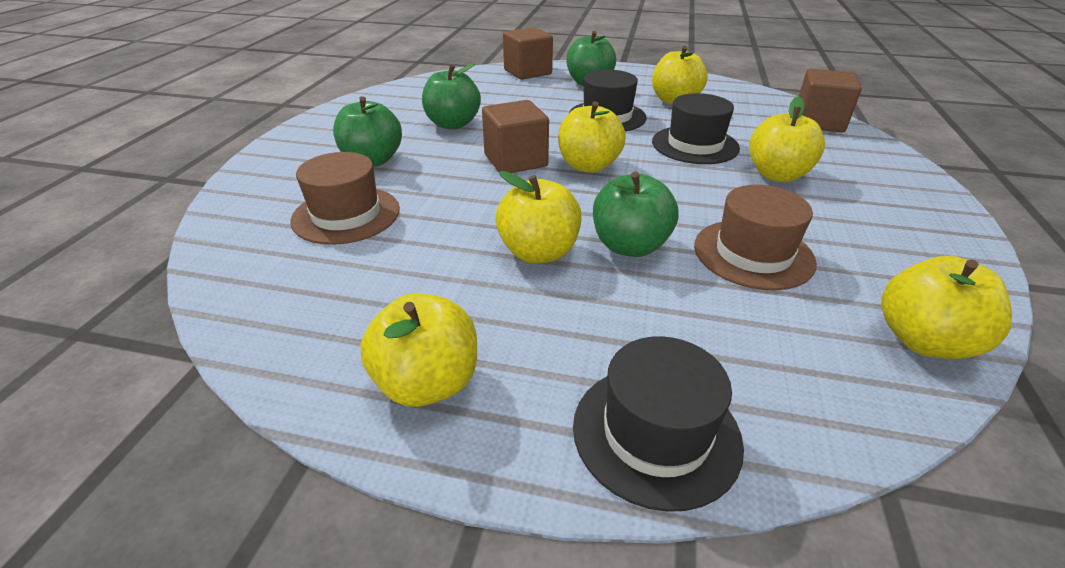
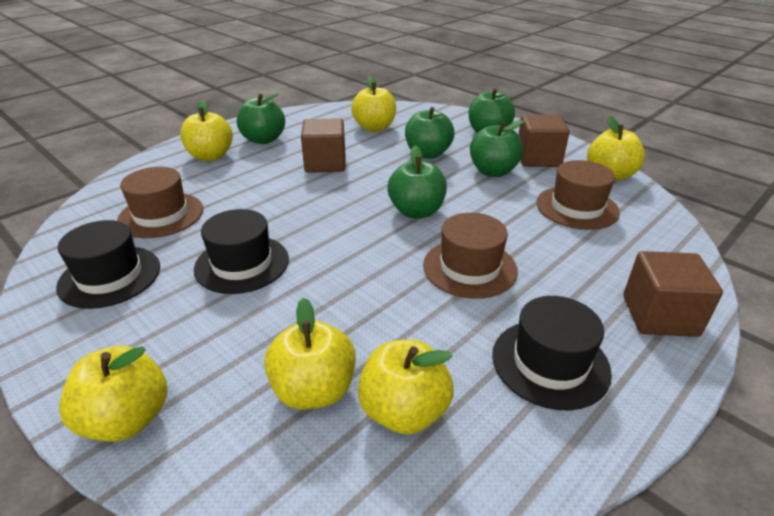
brown hat: 2 -> 3
green apple: 4 -> 5

